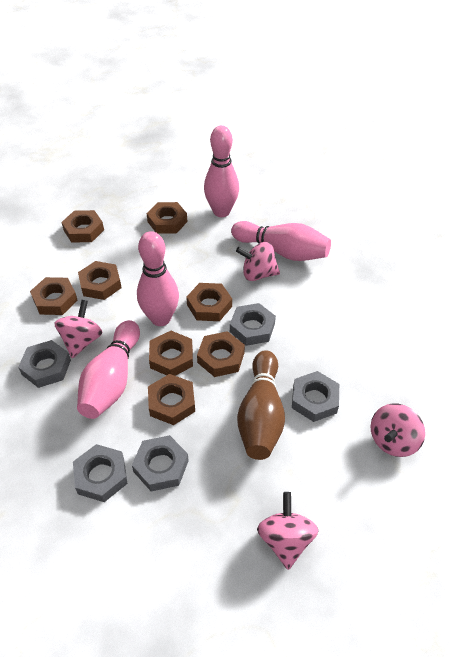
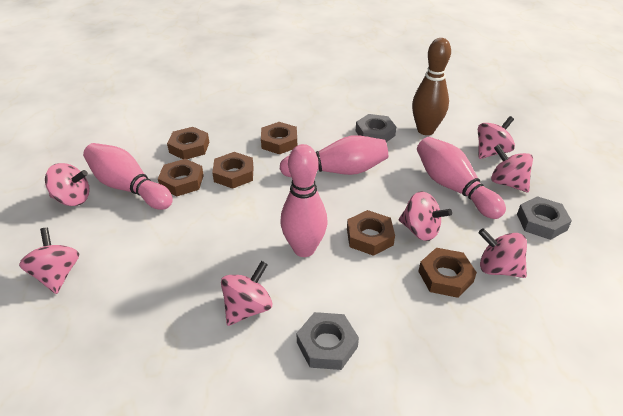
brown nut: 8 -> 6
grey nut: 5 -> 3
pink spinning top: 4 -> 7

